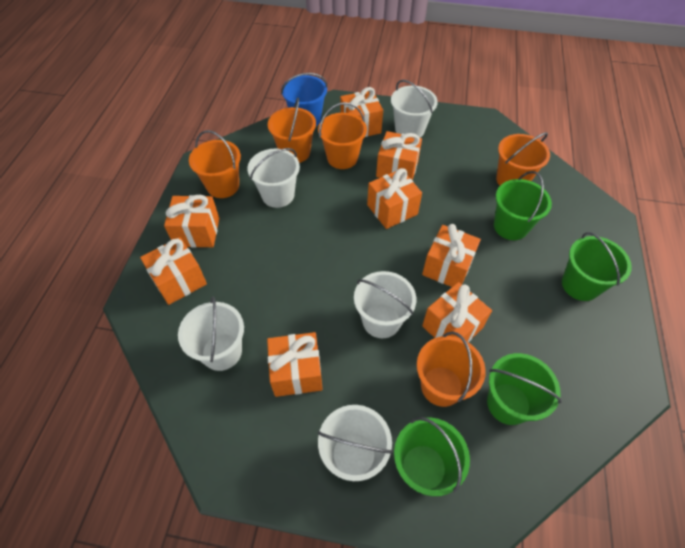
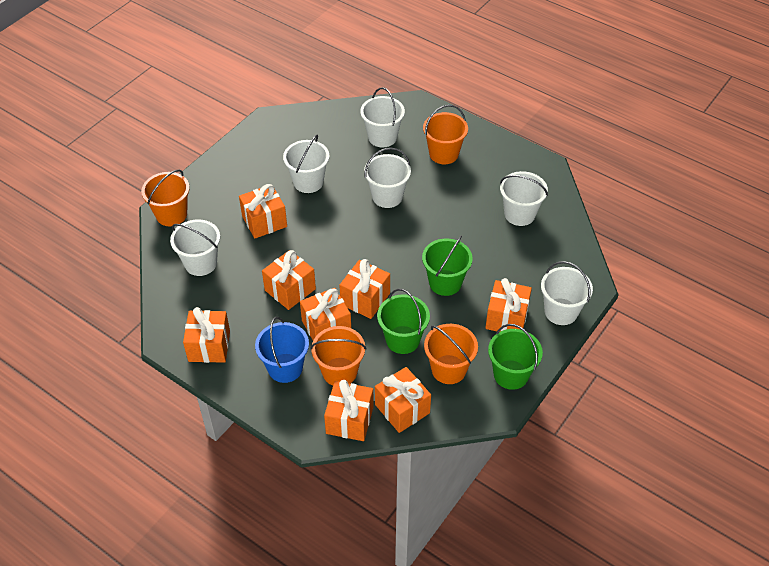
green bucket: 4 -> 3
orange bucket: 5 -> 4
white bucket: 5 -> 6

